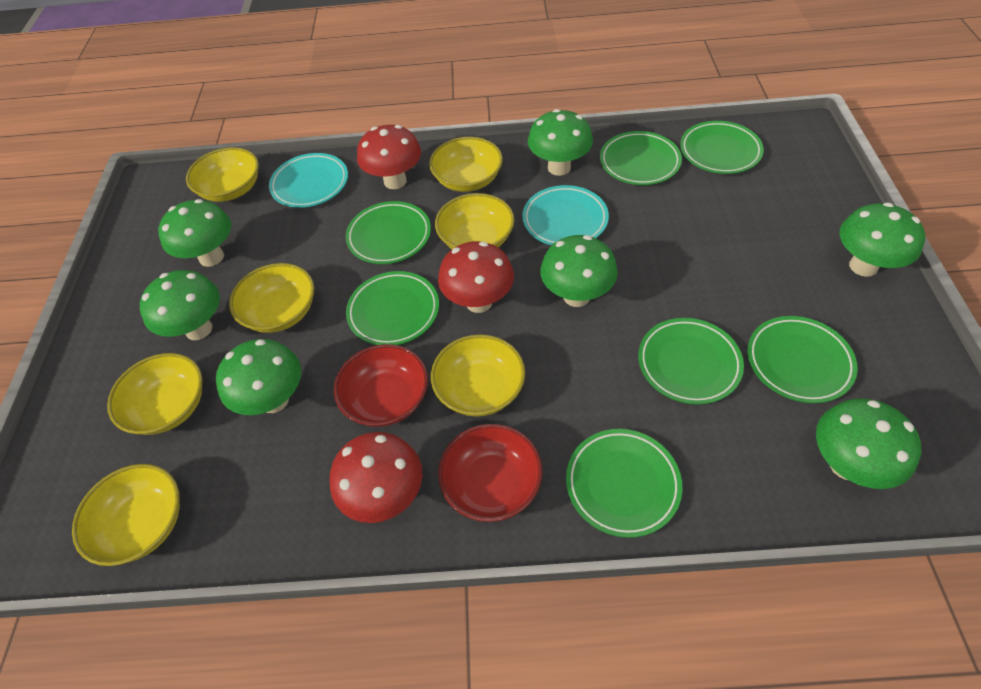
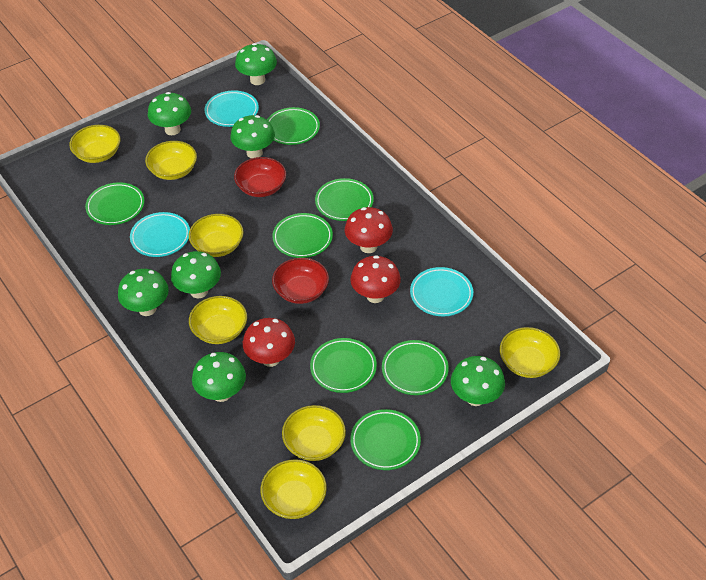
turquoise plate: 2 -> 3

